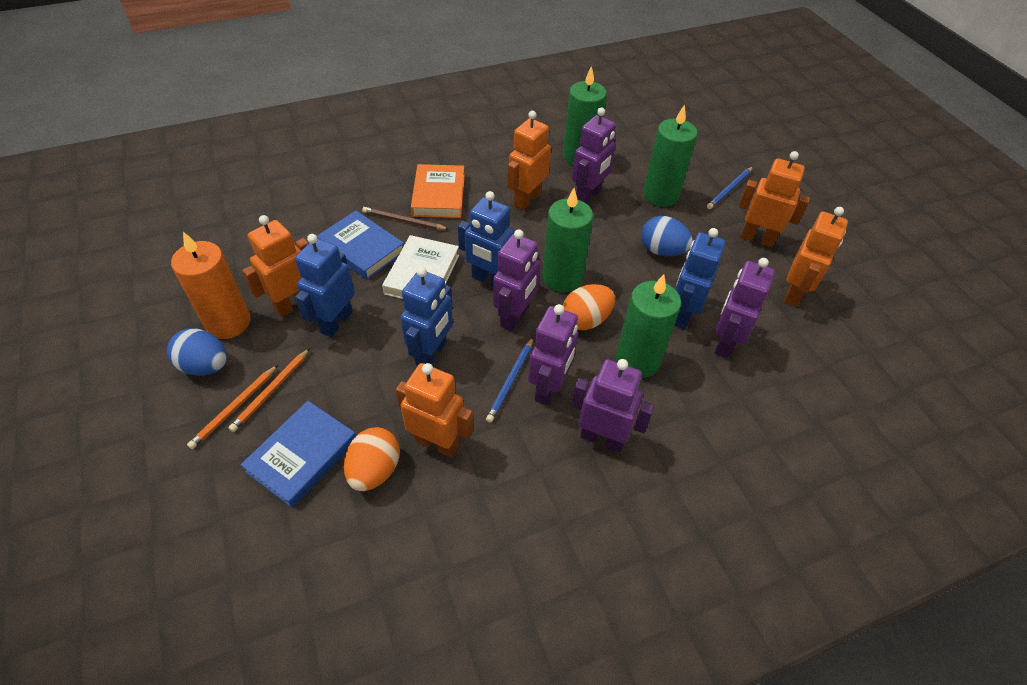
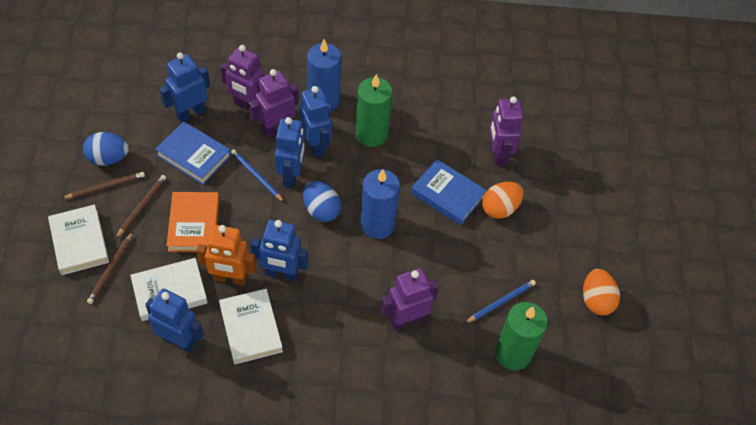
blue candle: 0 -> 2
blue robot: 4 -> 5
brown pencil: 1 -> 3
green candle: 4 -> 2
orange candle: 1 -> 0
orange pencil: 2 -> 0
orange robot: 5 -> 1
purple robot: 5 -> 4
white book: 1 -> 3

